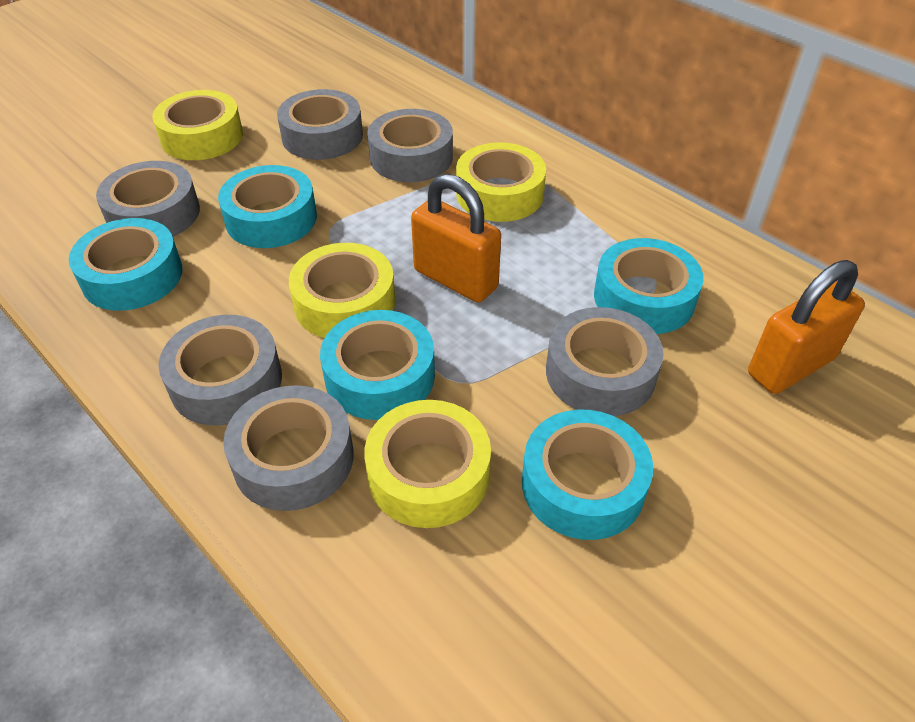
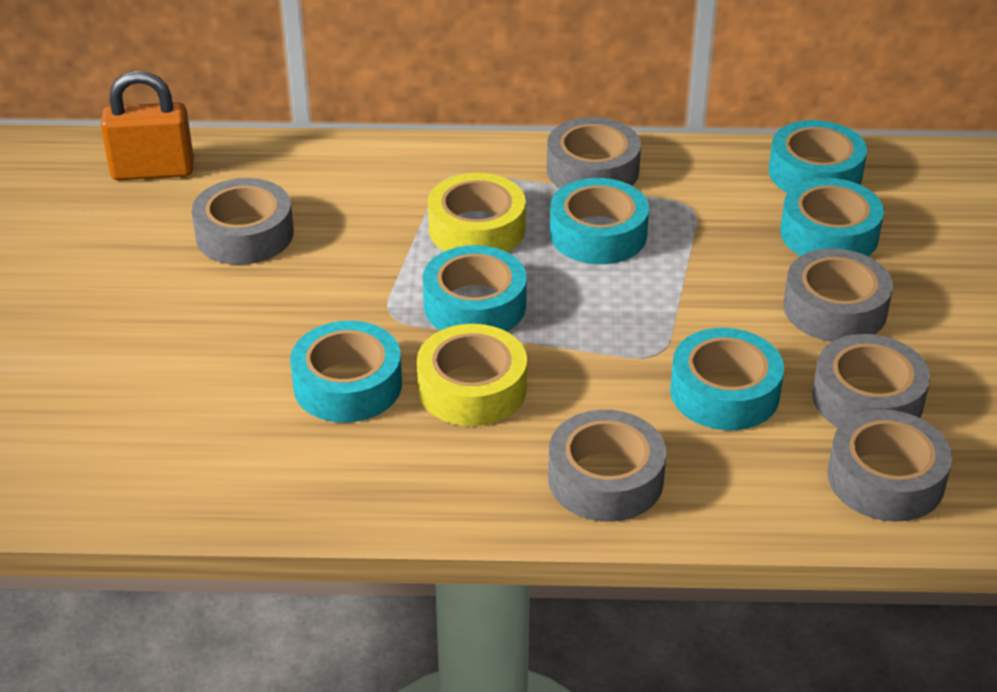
orange padlock: 2 -> 1
turquoise tape: 5 -> 6
yellow tape: 4 -> 2

